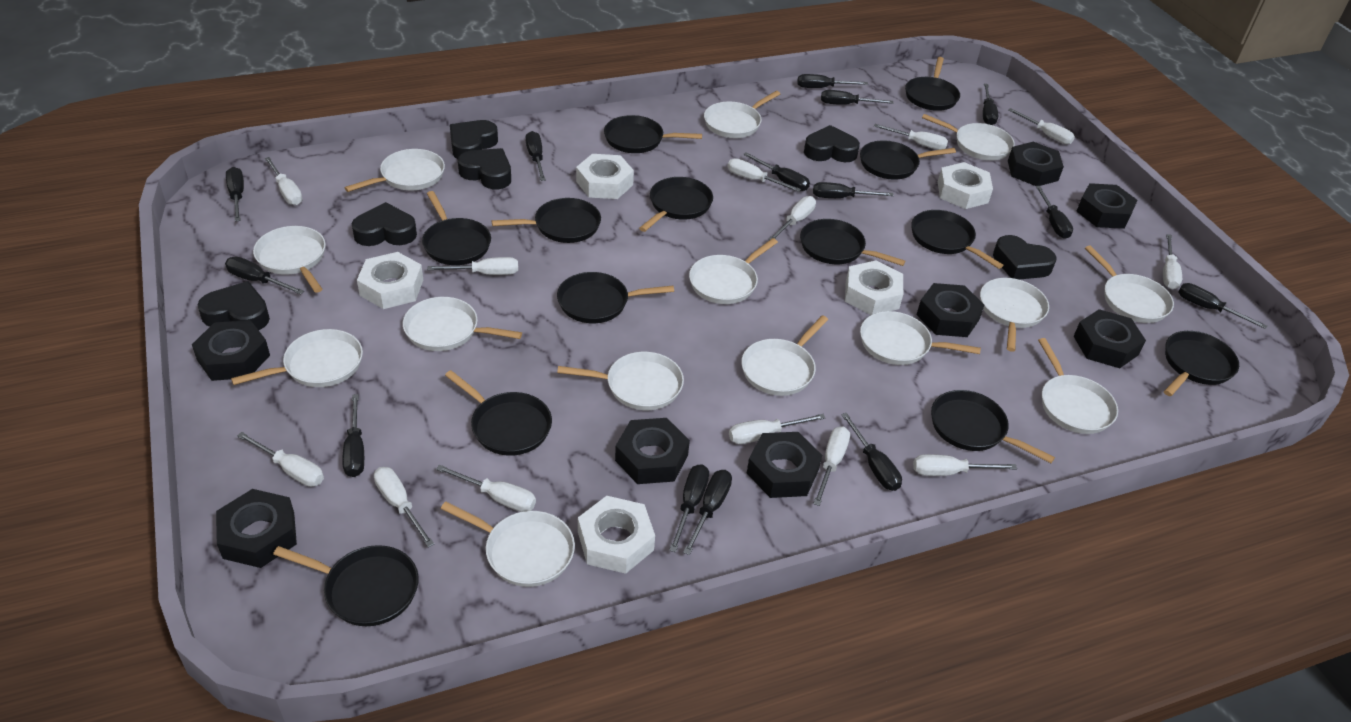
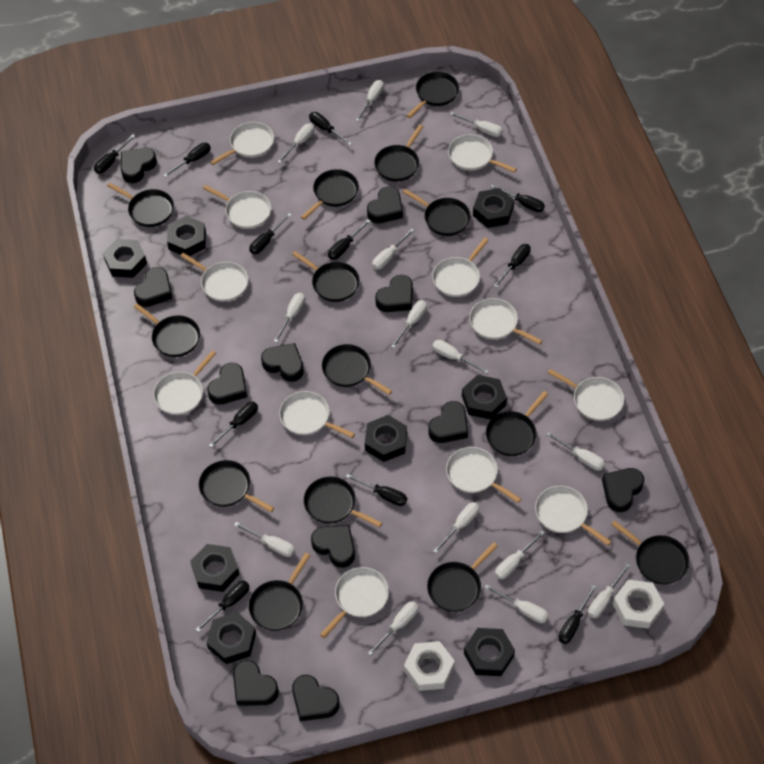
black heart: 6 -> 11
black pan: 13 -> 14
black screwdriver: 14 -> 11
white nut: 5 -> 2
white pan: 14 -> 12
white screwdriver: 13 -> 14

